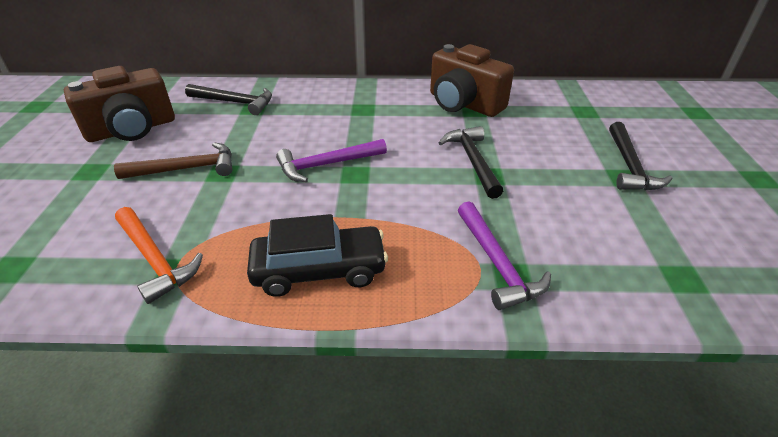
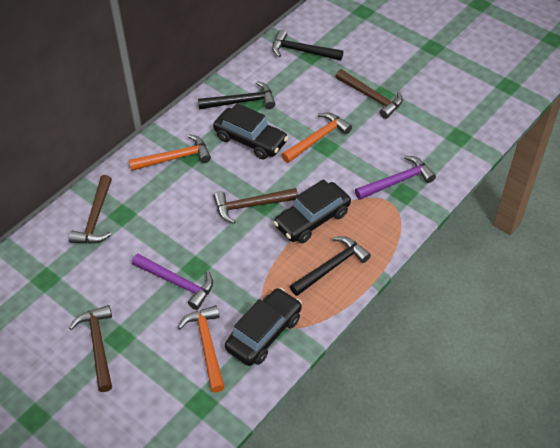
black car: 1 -> 3
brown camera: 2 -> 0
brown hammer: 1 -> 4
orange hammer: 1 -> 3

